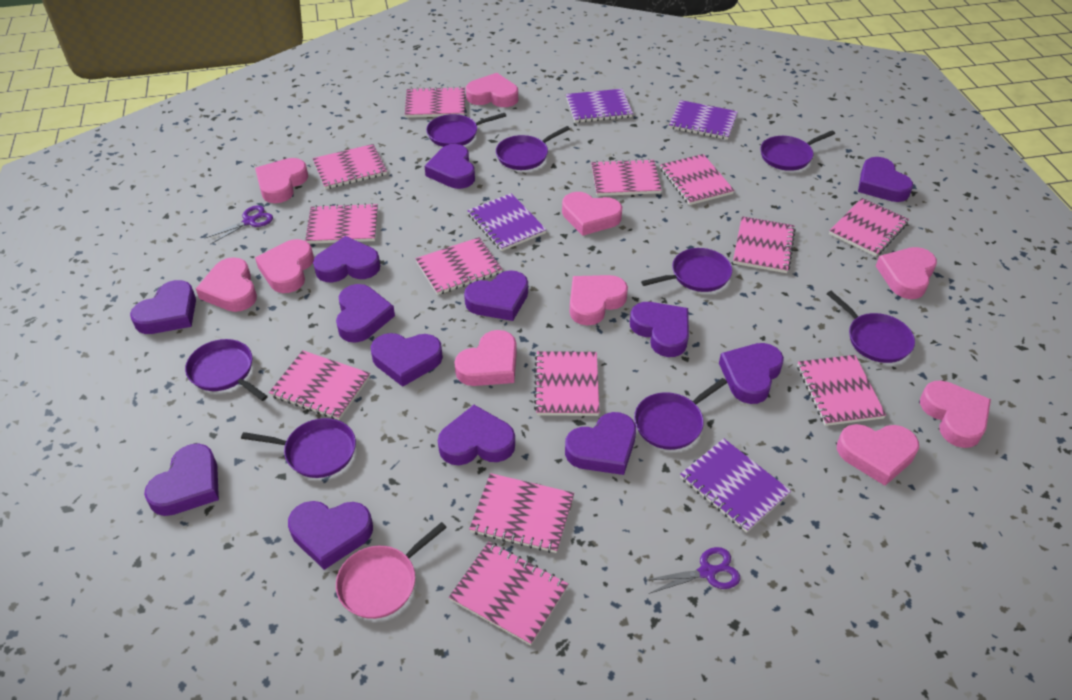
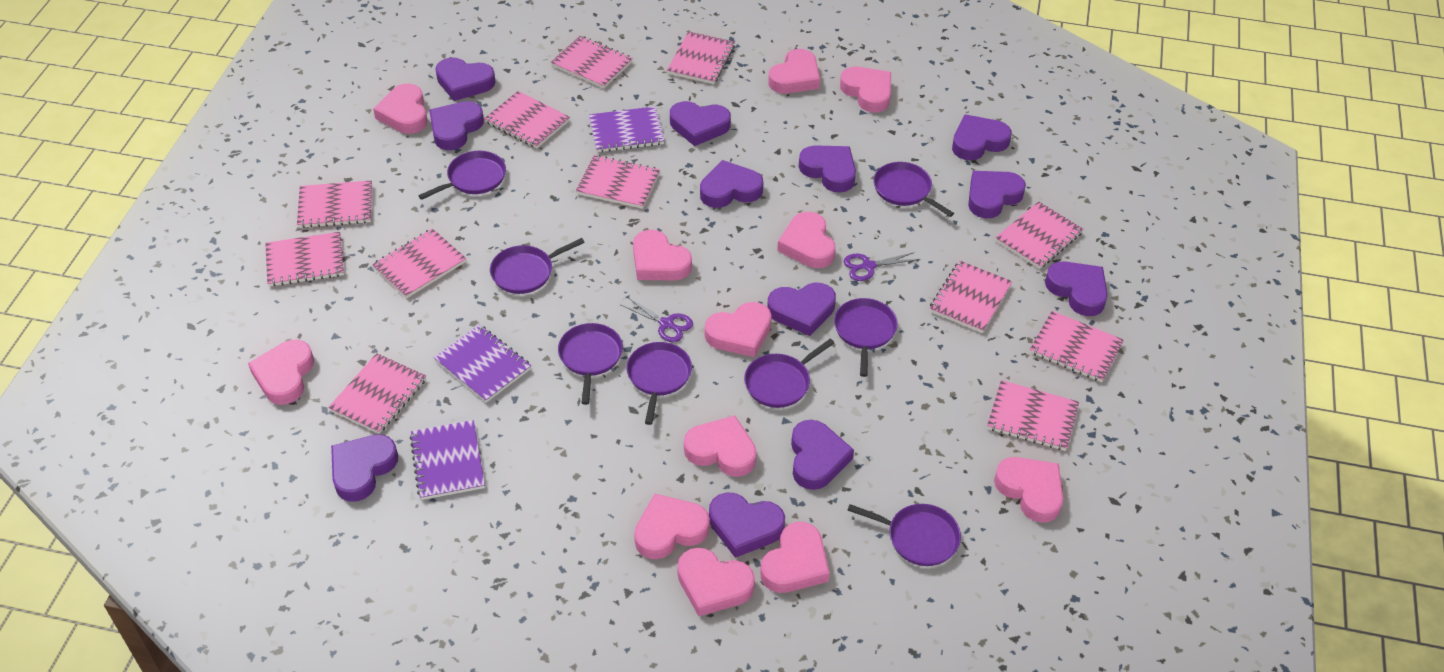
pink heart: 10 -> 12
pink notebook: 13 -> 12
pink pan: 1 -> 0
purple heart: 13 -> 12
purple notebook: 4 -> 3

